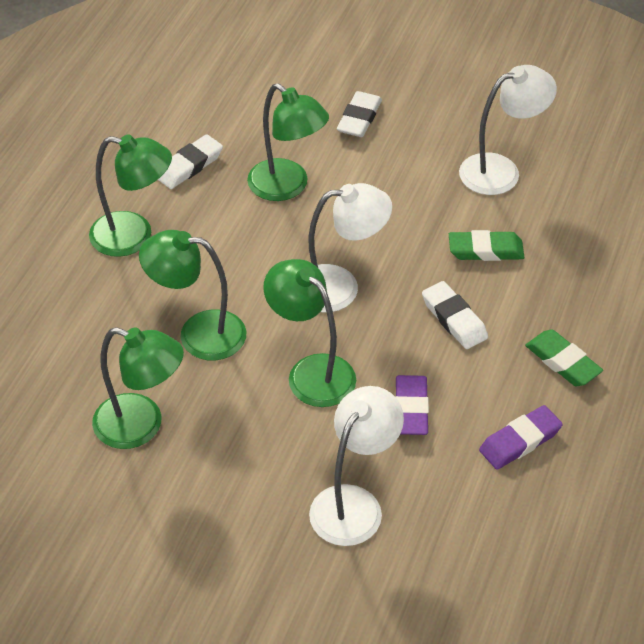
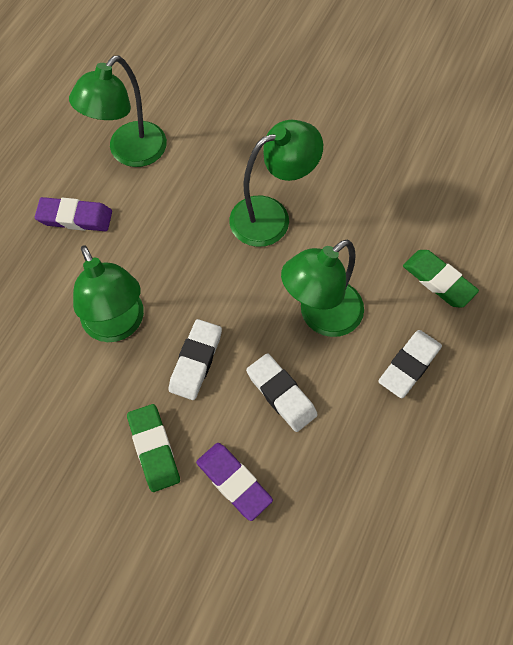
green lamp: 5 -> 4
white lamp: 3 -> 0

